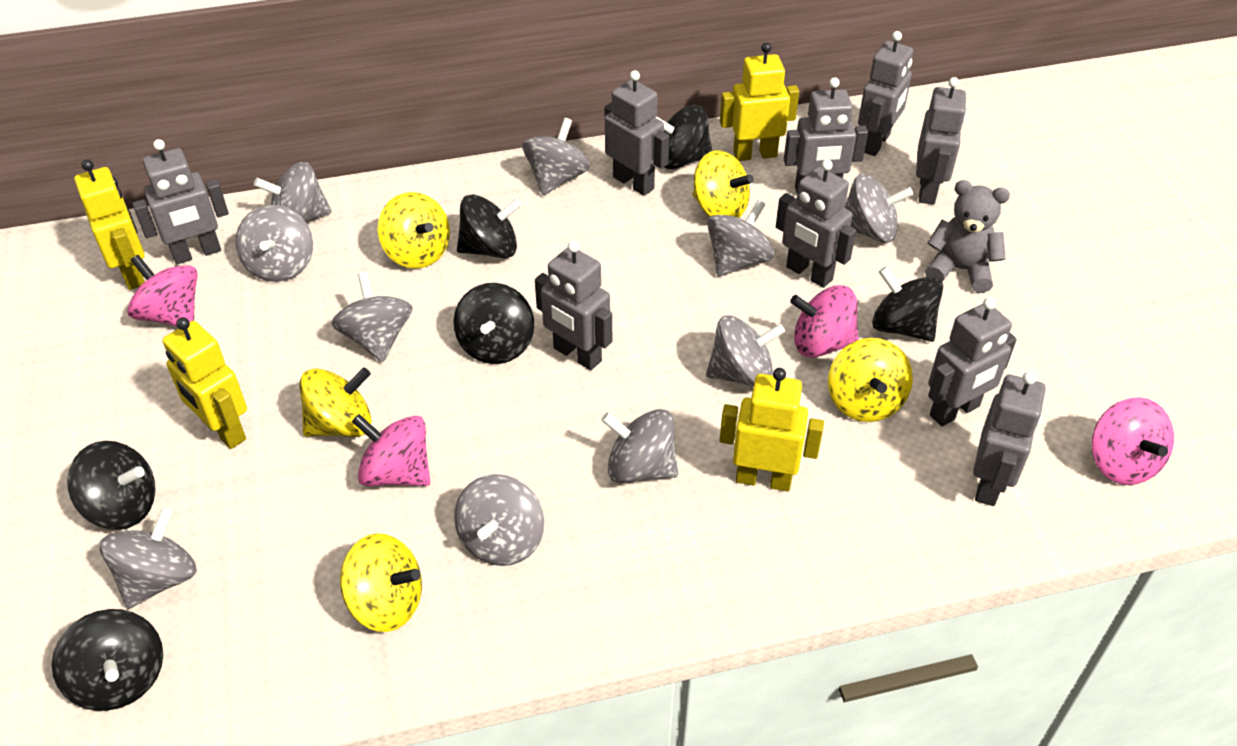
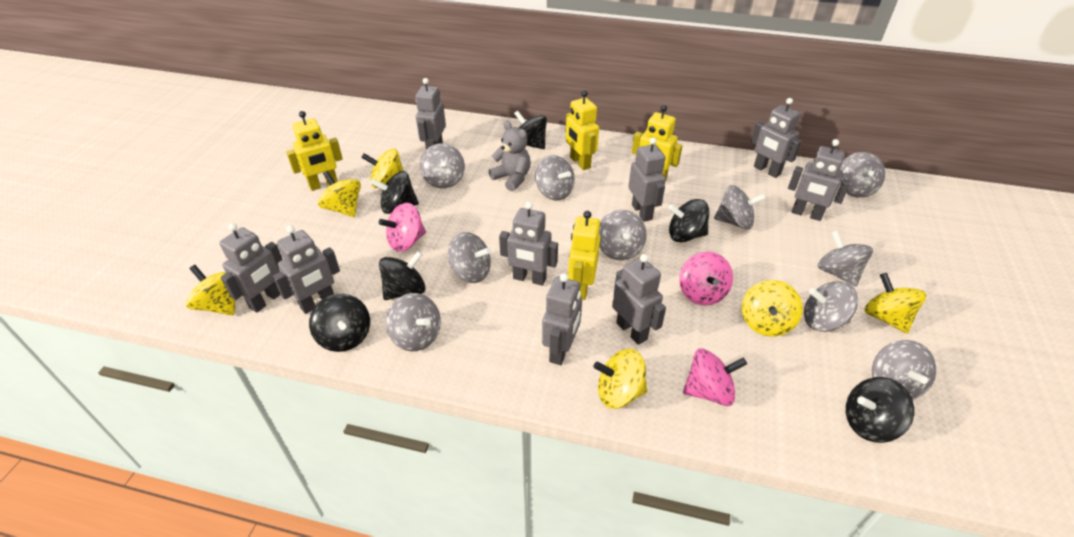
pink spinning top: 4 -> 3
yellow spinning top: 5 -> 6

